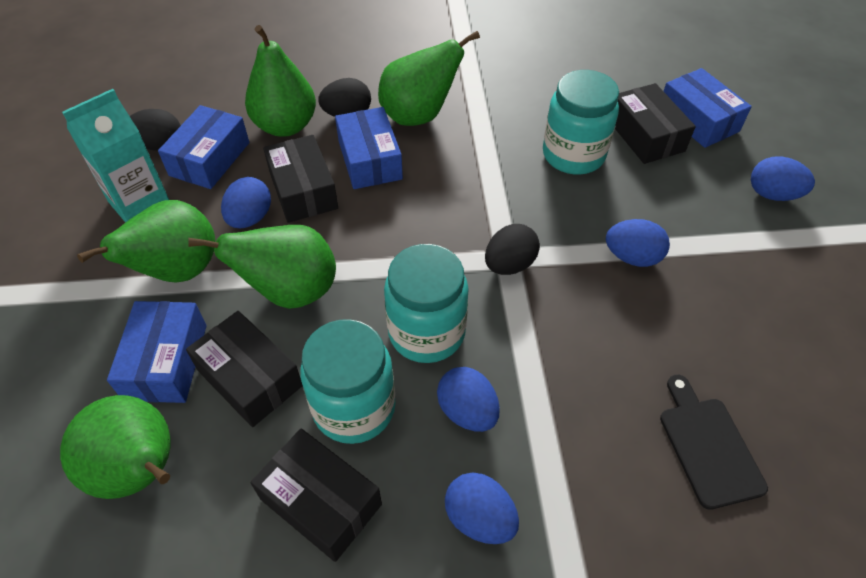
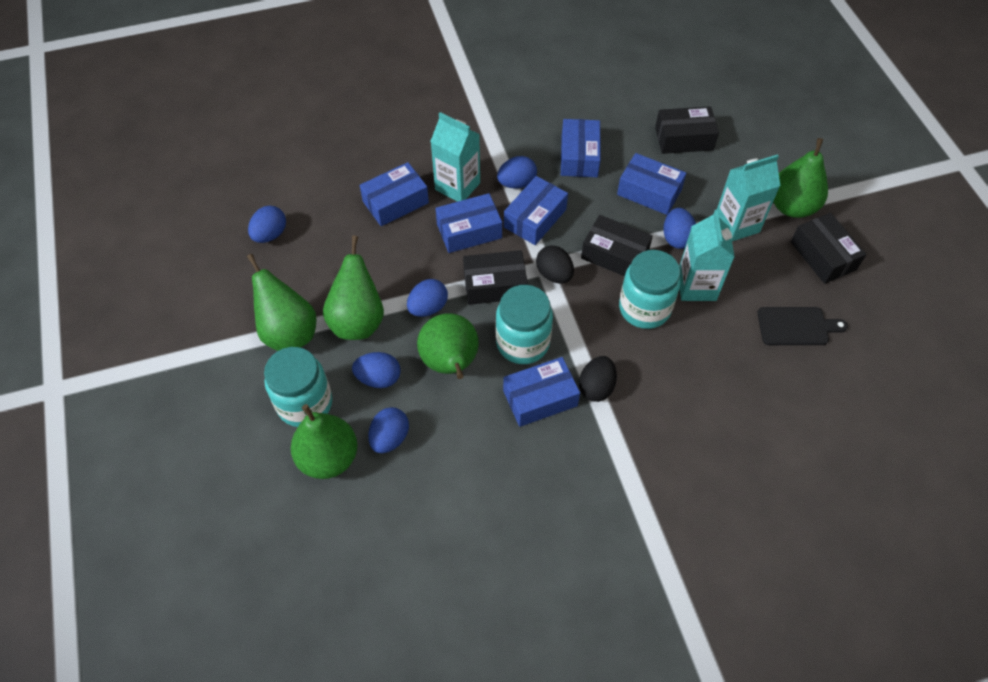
black egg: 3 -> 2
blue box: 4 -> 6
blue egg: 5 -> 6
turquoise carton: 1 -> 3

